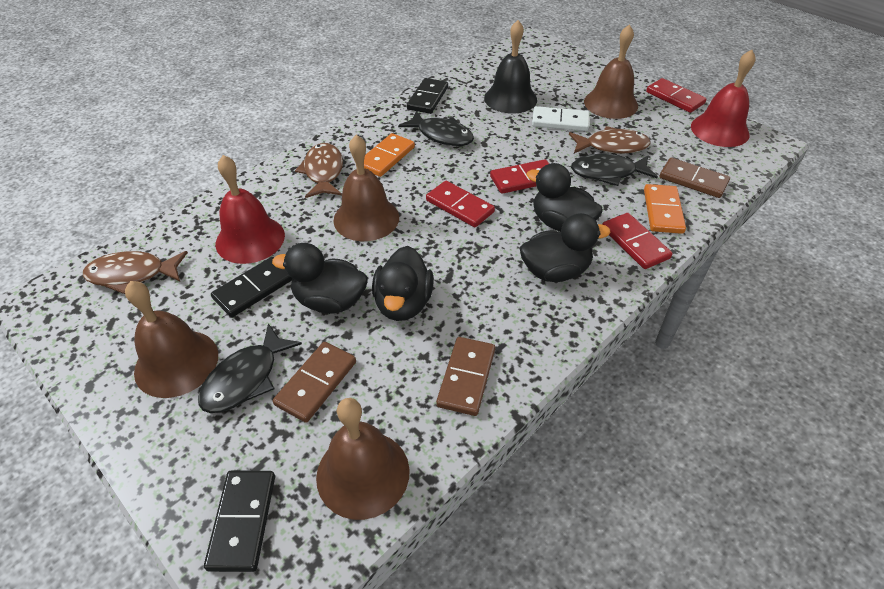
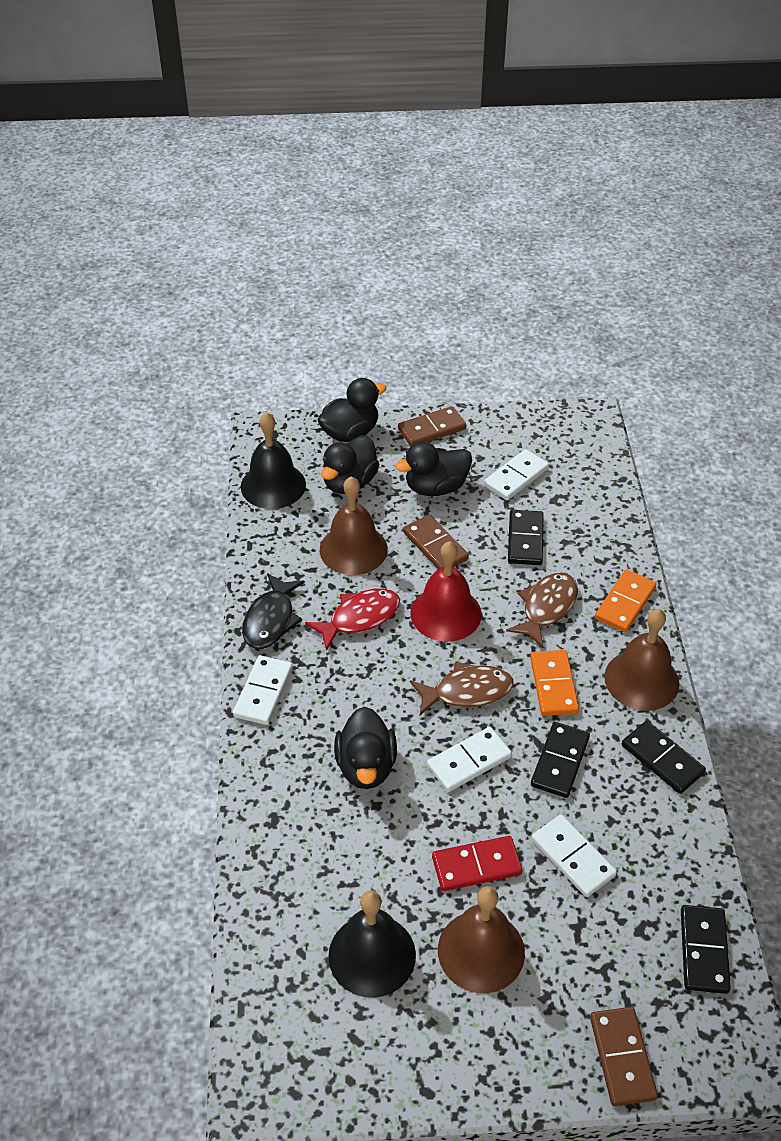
black bell: 1 -> 2
black domino: 3 -> 4
black fish: 3 -> 1
brown bell: 4 -> 3
brown fish: 3 -> 2
red bell: 2 -> 1
red domino: 4 -> 1
red fish: 0 -> 1
white domino: 1 -> 4

